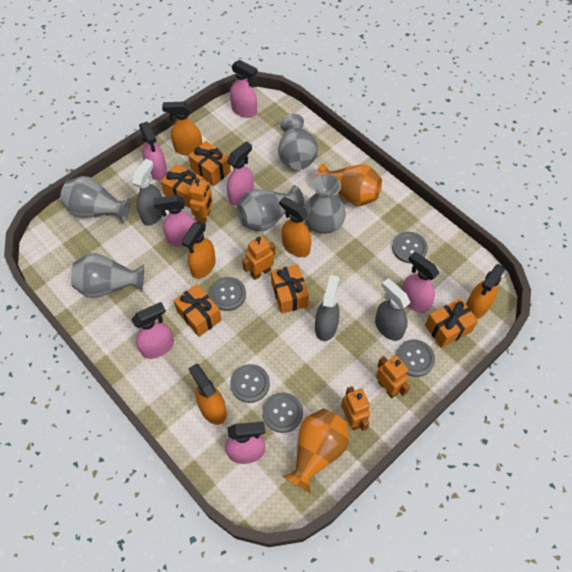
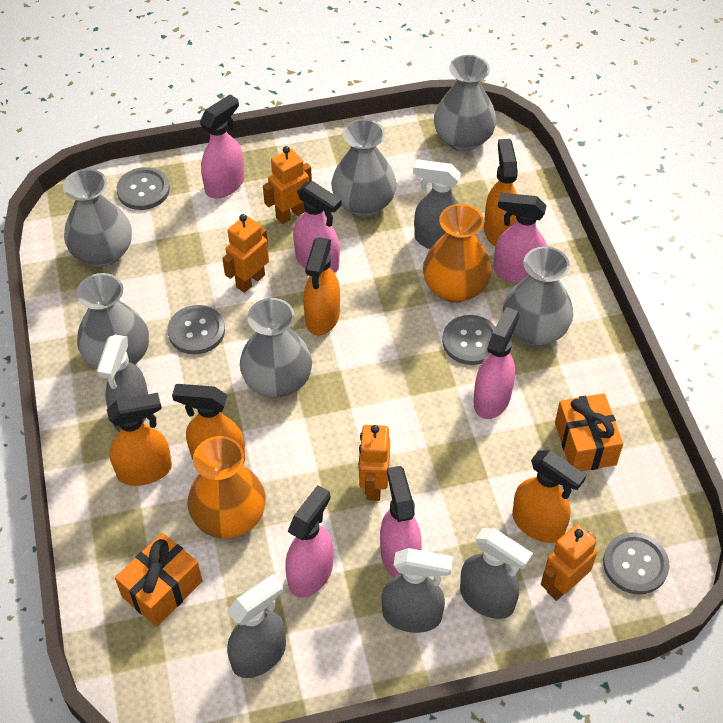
grey button: 5 -> 4
grey spray bottle: 3 -> 5
grey vase: 5 -> 6
orange gift: 5 -> 2
pink spray bottle: 7 -> 6

